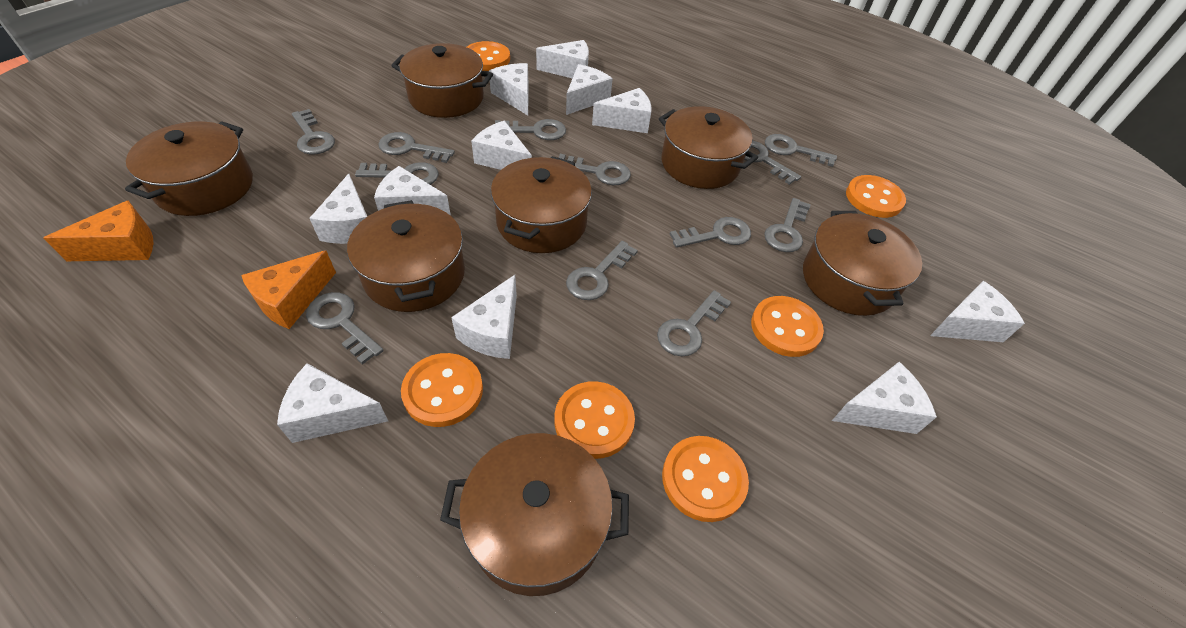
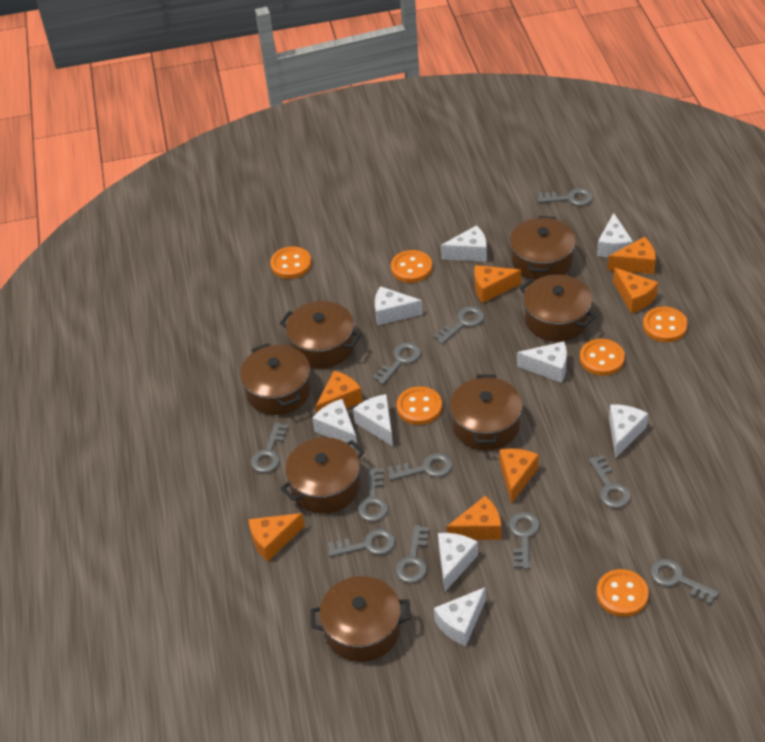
grey key: 12 -> 11
orange cheese: 2 -> 7
white cheese: 11 -> 9

